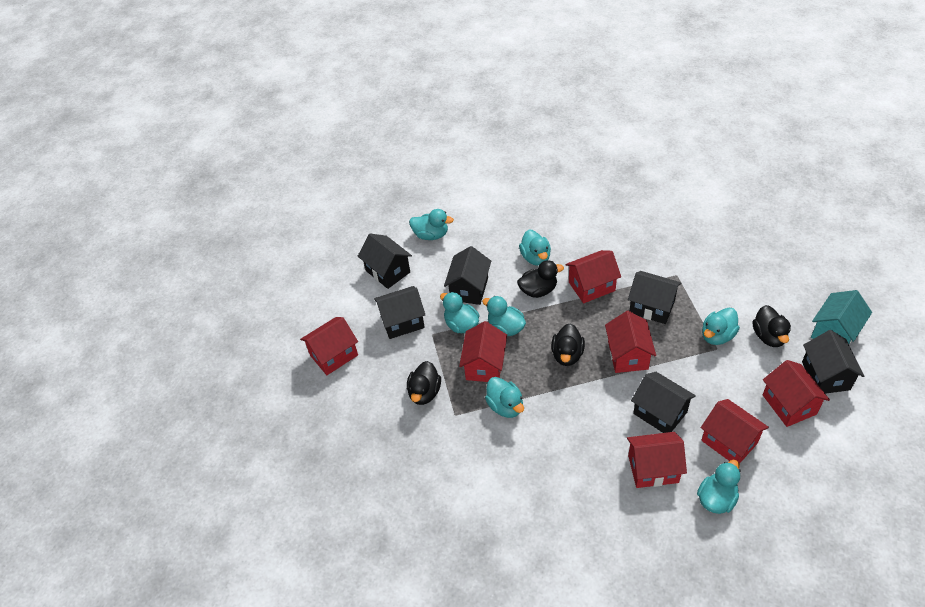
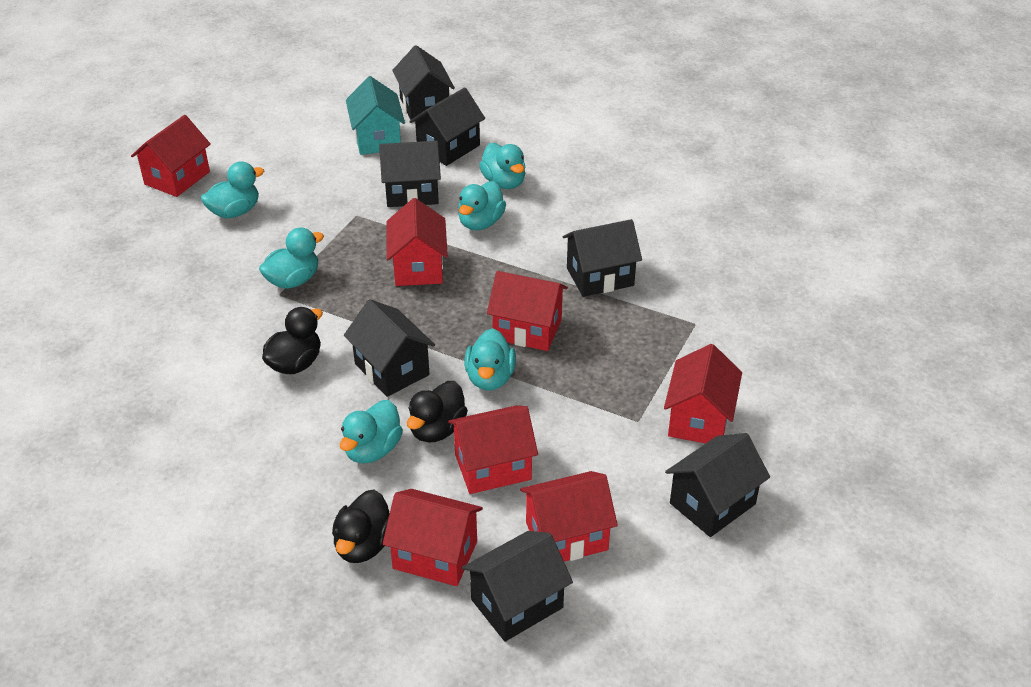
black duck: 4 -> 3
black house: 6 -> 7
turquoise duck: 7 -> 6

